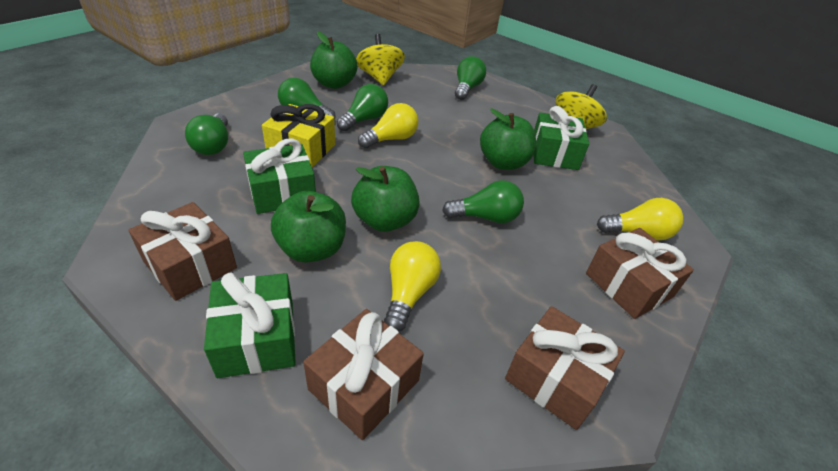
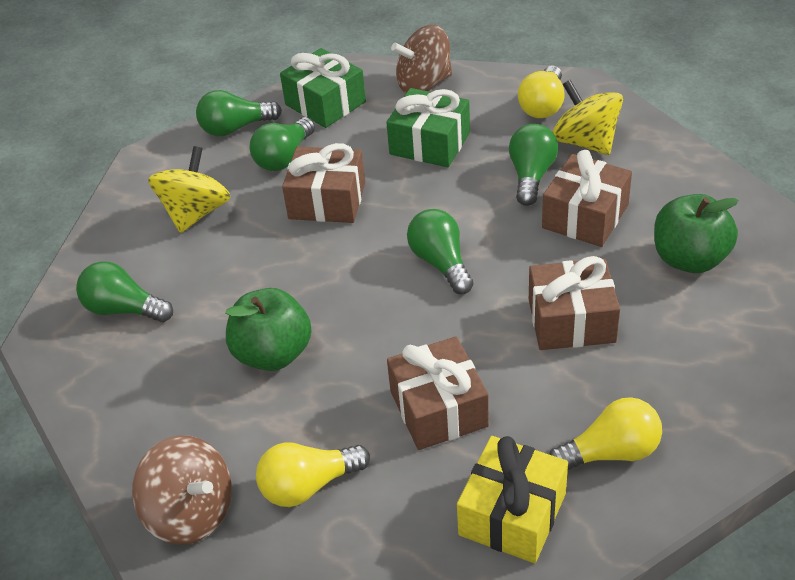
brown spinning top: 0 -> 2
green apple: 4 -> 2
green gift: 3 -> 2

